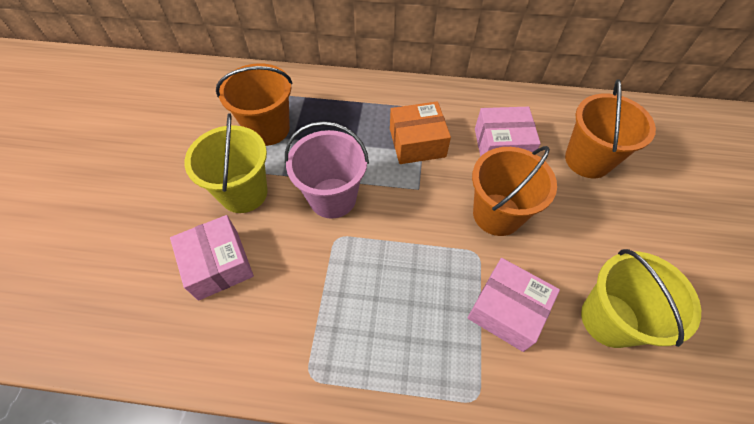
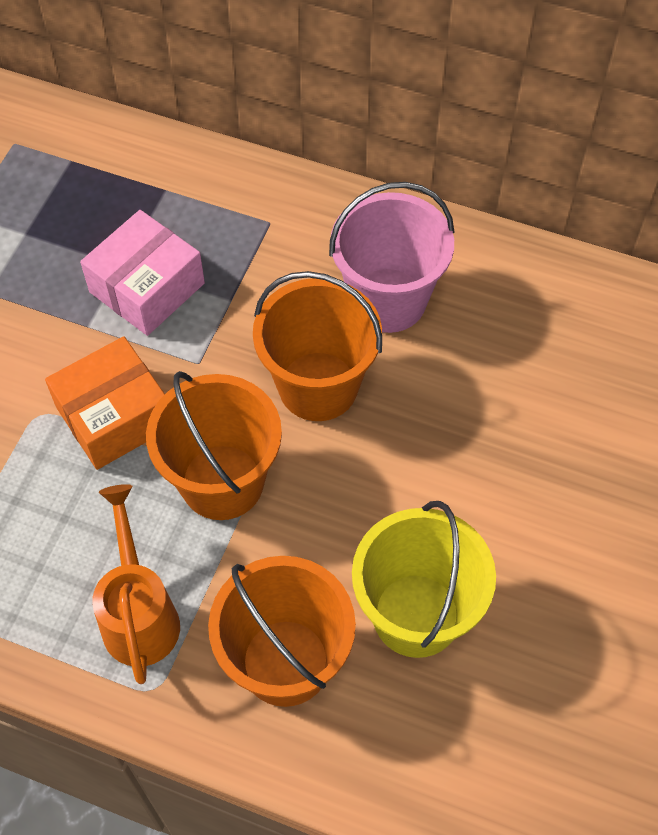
orange watering can: 0 -> 1
pink box: 3 -> 1
yellow bucket: 2 -> 1

